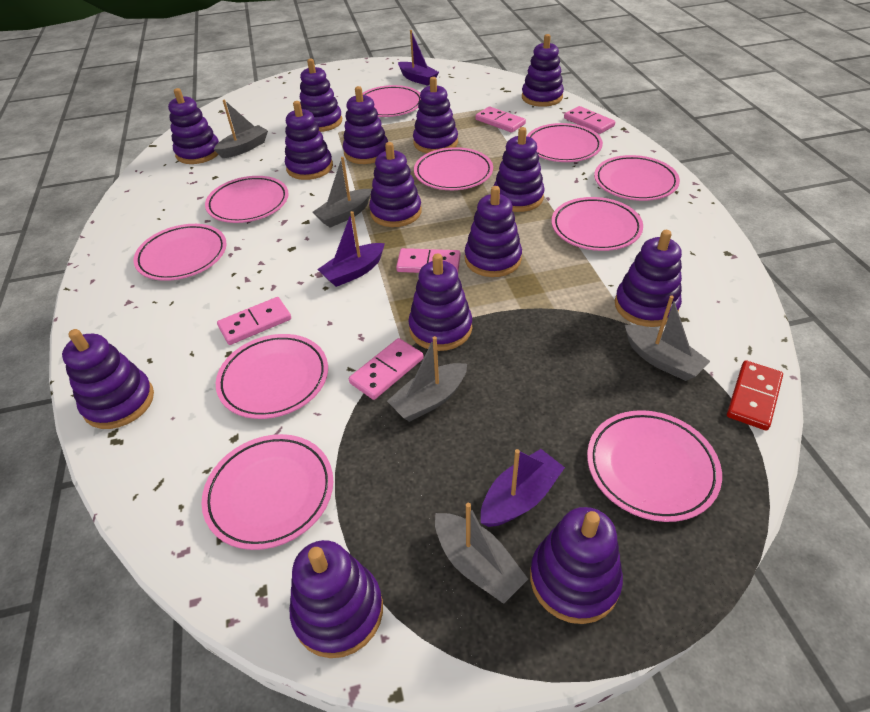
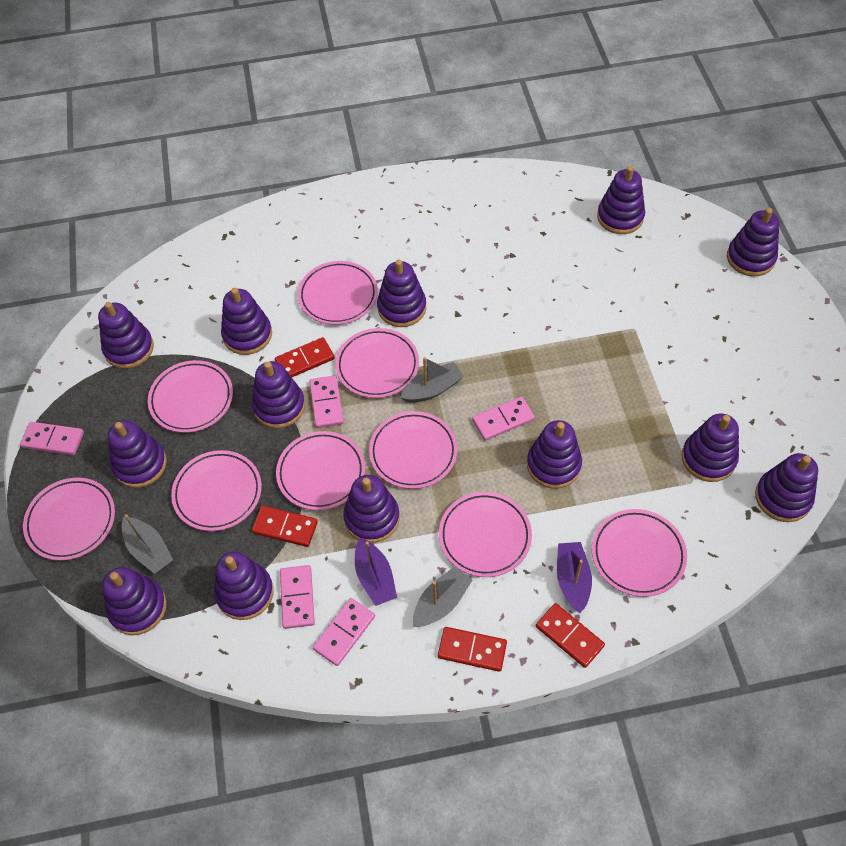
grey boat: 5 -> 3
pink plate: 10 -> 9
purple boat: 3 -> 2
purple stacking toy: 14 -> 13
red domino: 1 -> 4

